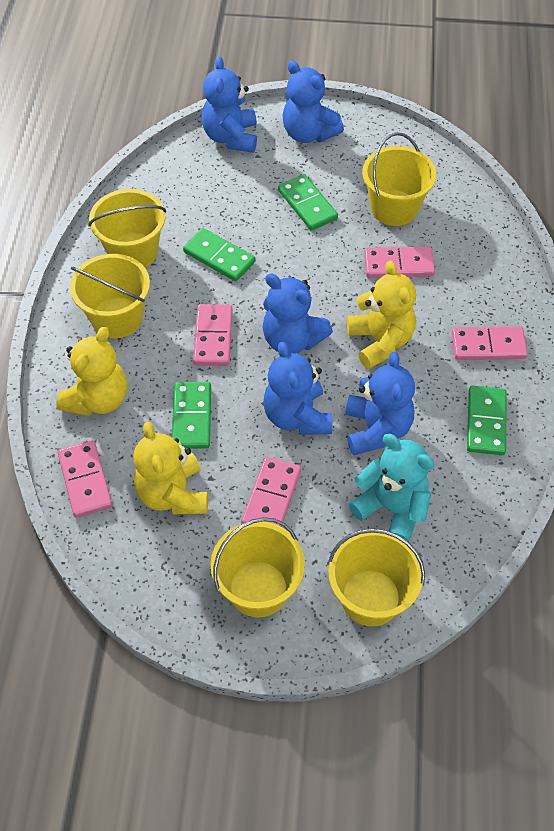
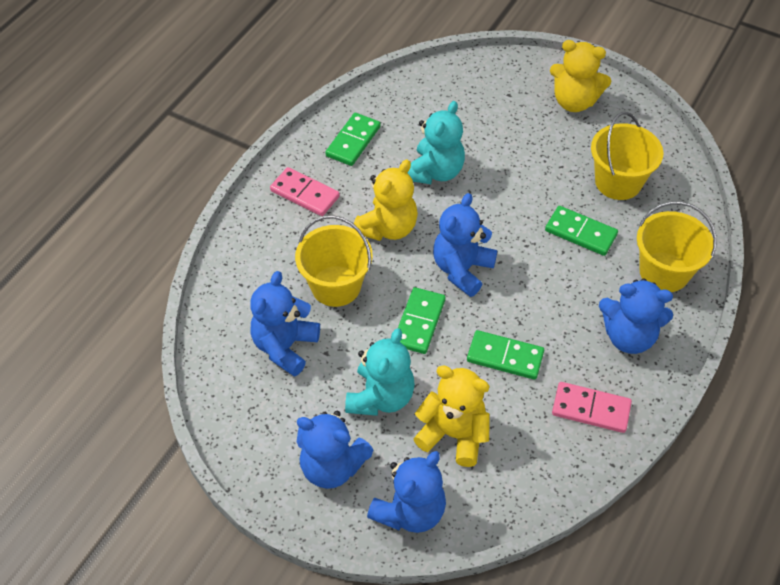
pink domino: 5 -> 2
turquoise teddy bear: 1 -> 2
yellow bucket: 5 -> 3

